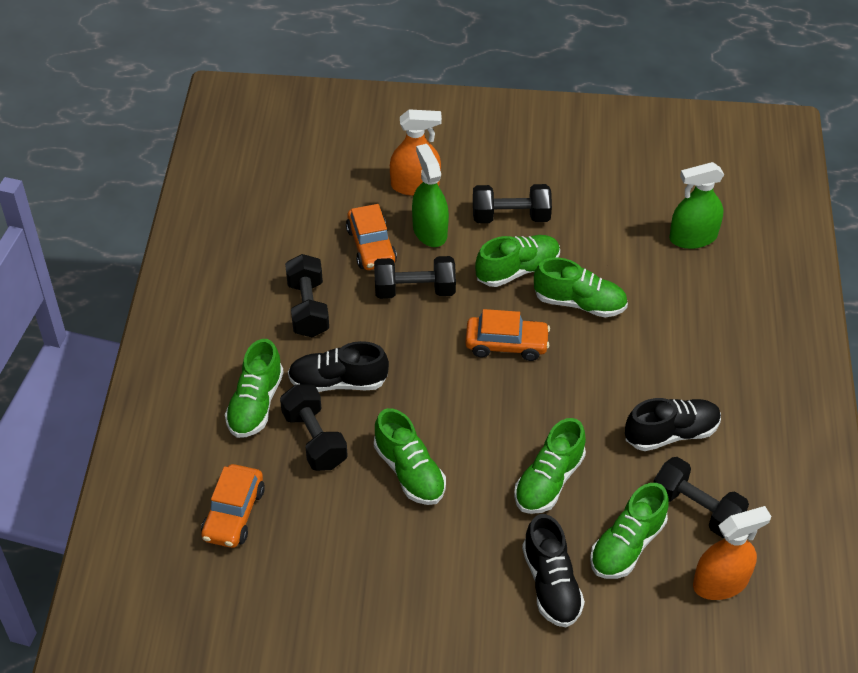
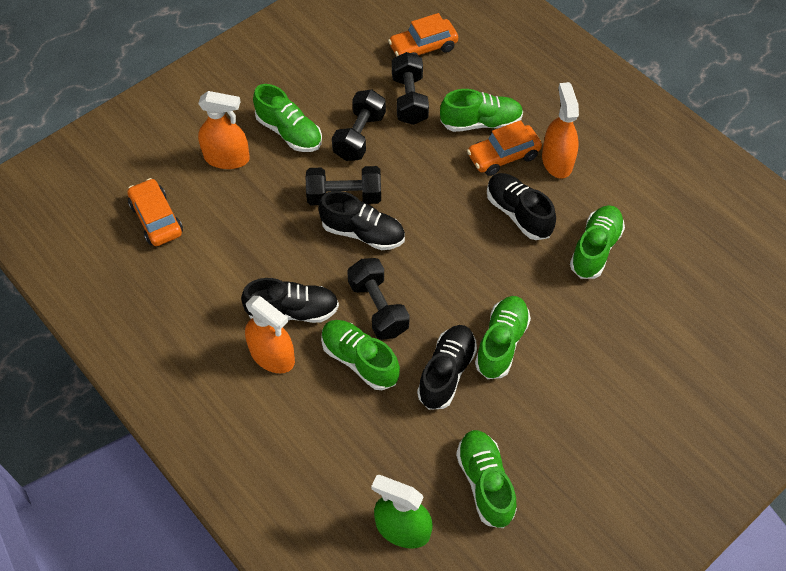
black dumbbell: 5 -> 4
black shoe: 3 -> 4
green spray bottle: 2 -> 1
orange spray bottle: 2 -> 3

